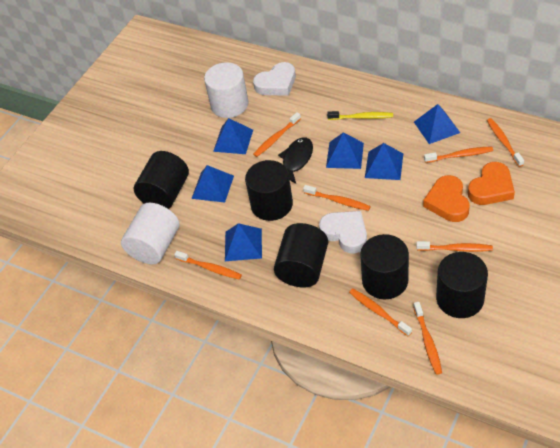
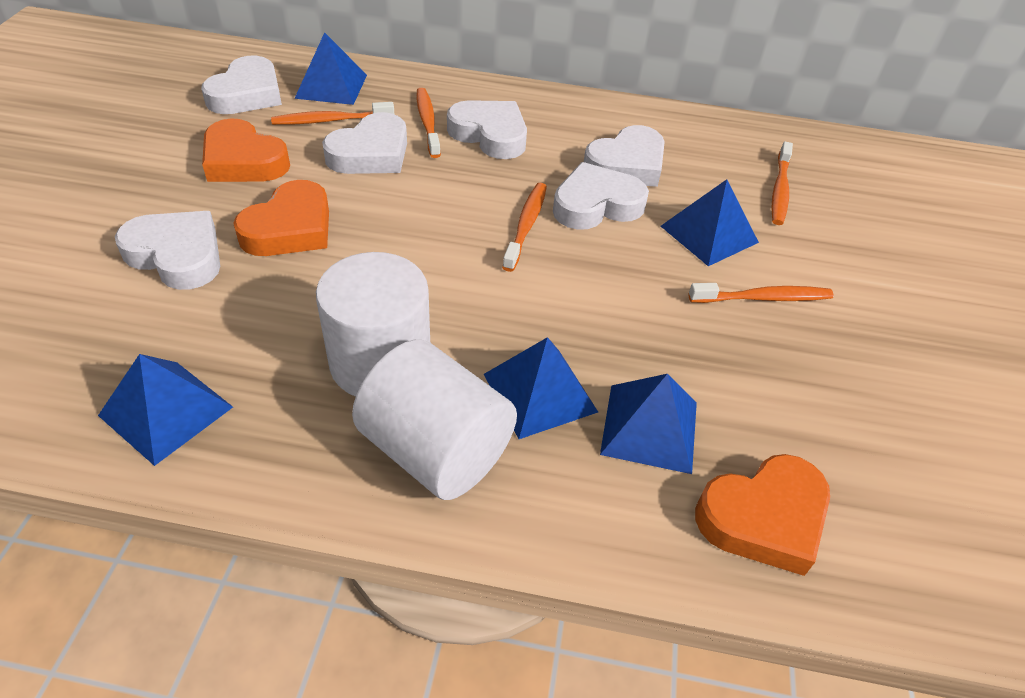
black cylinder: 5 -> 0
black fish: 1 -> 0
blue pyramid: 6 -> 5
orange heart: 2 -> 3
orange toothbrush: 8 -> 5
white heart: 2 -> 6
yellow toothbrush: 1 -> 0

